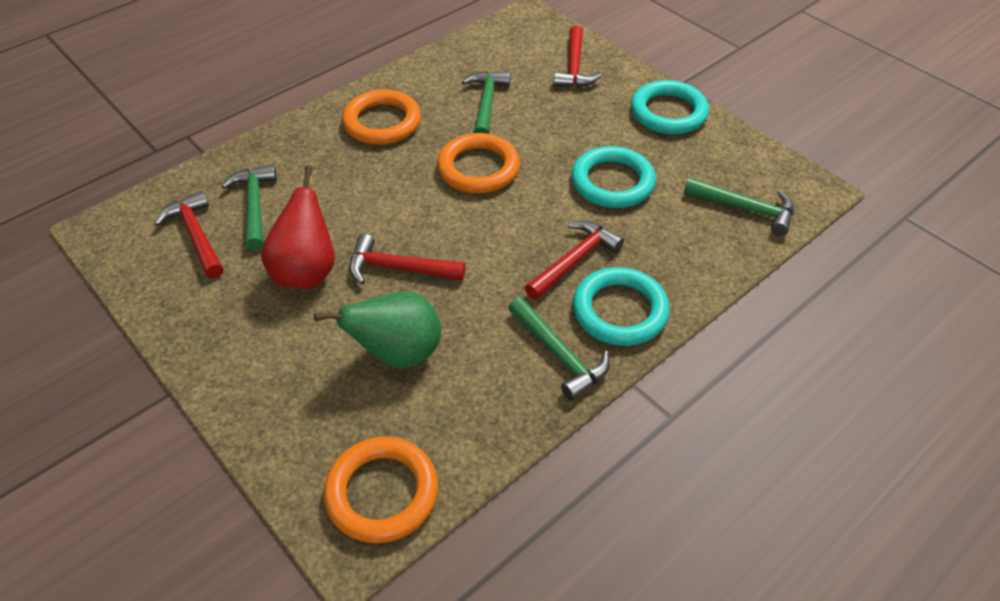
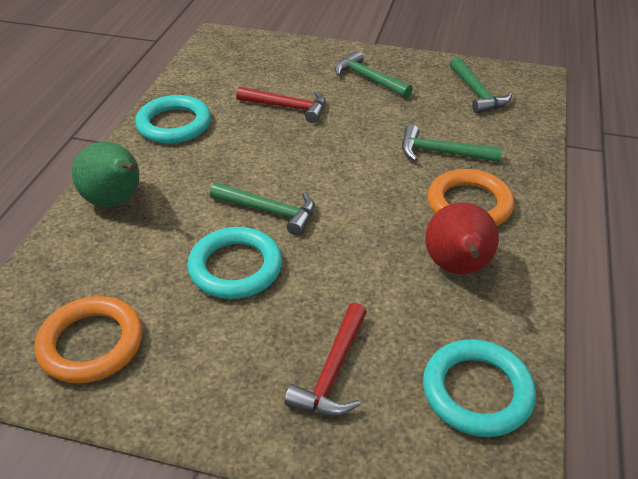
orange ring: 3 -> 2
red hammer: 4 -> 2

